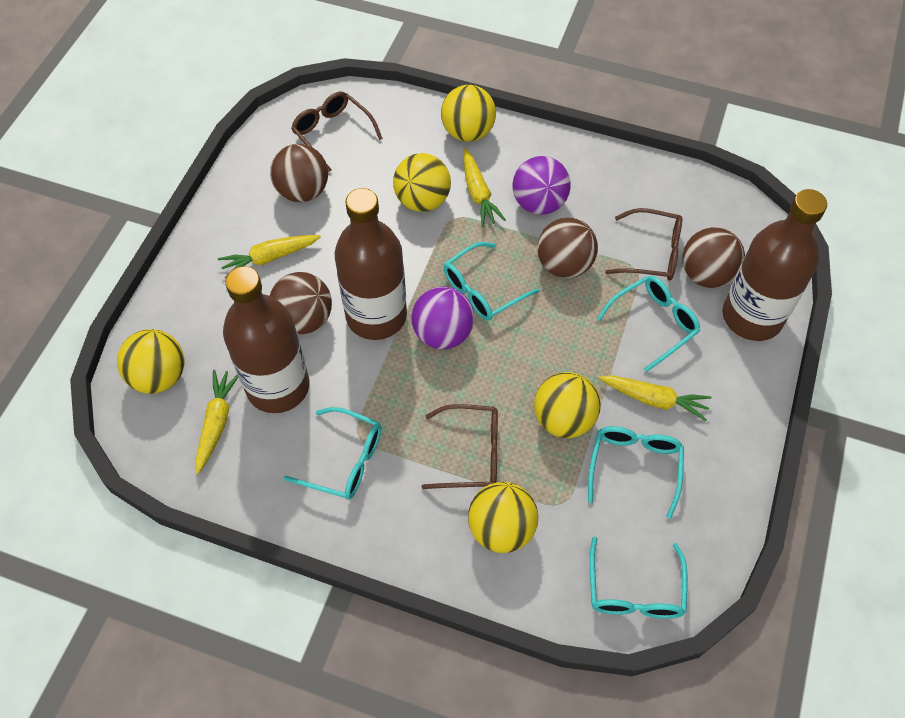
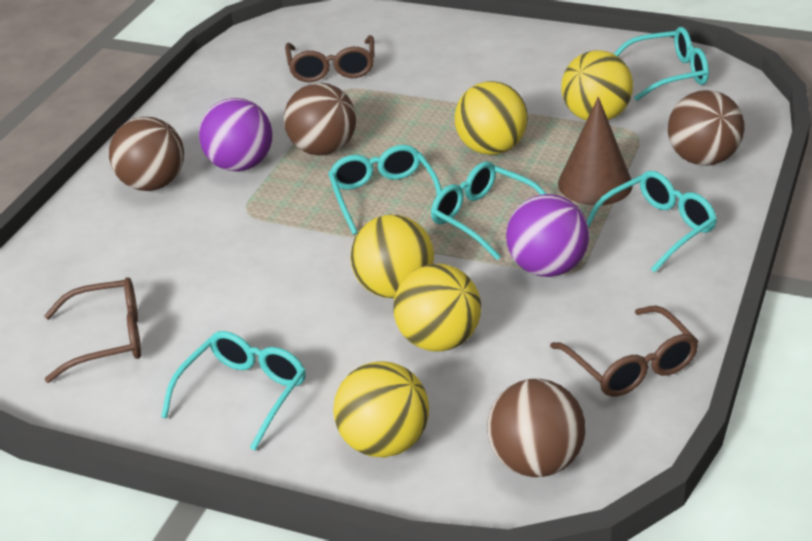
brown bottle: 3 -> 0
brown cone: 0 -> 1
yellow carrot: 4 -> 0

